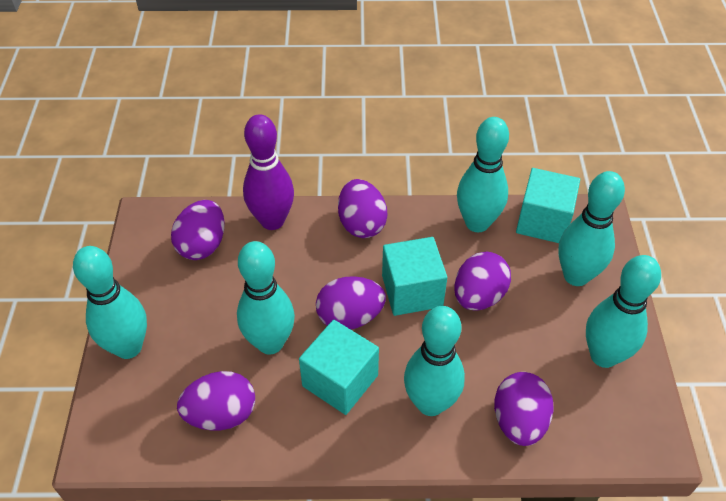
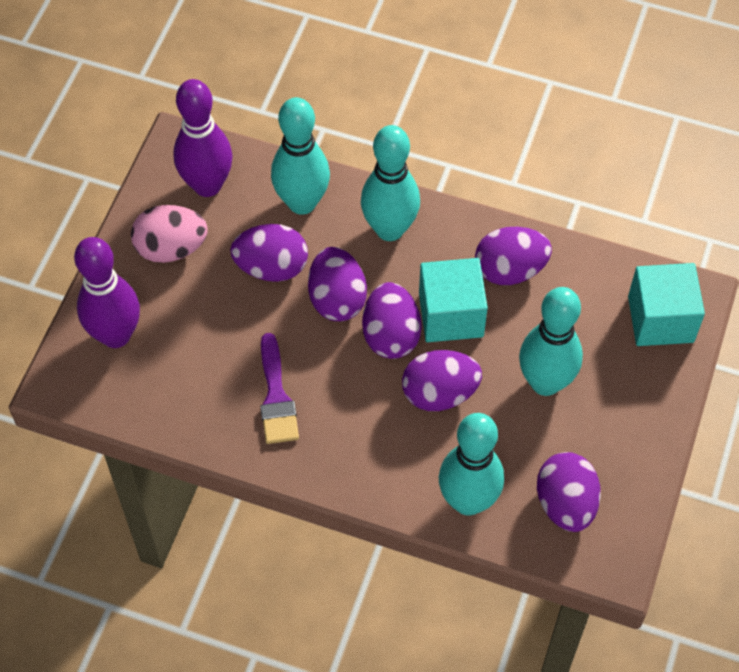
pink egg: 0 -> 1
purple bowling pin: 1 -> 2
purple brush: 0 -> 1
turquoise bowling pin: 6 -> 4
turquoise cube: 3 -> 2

